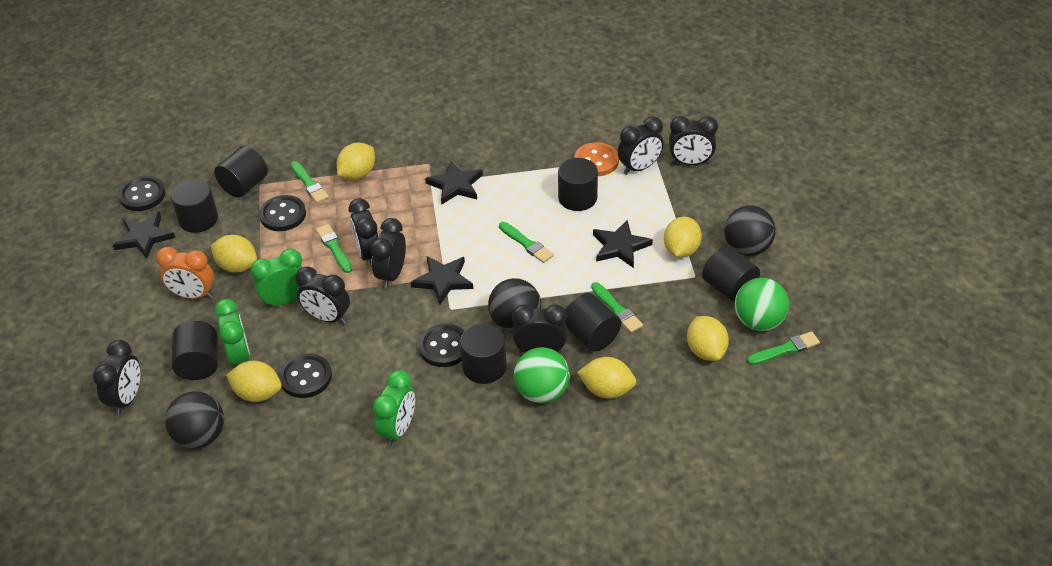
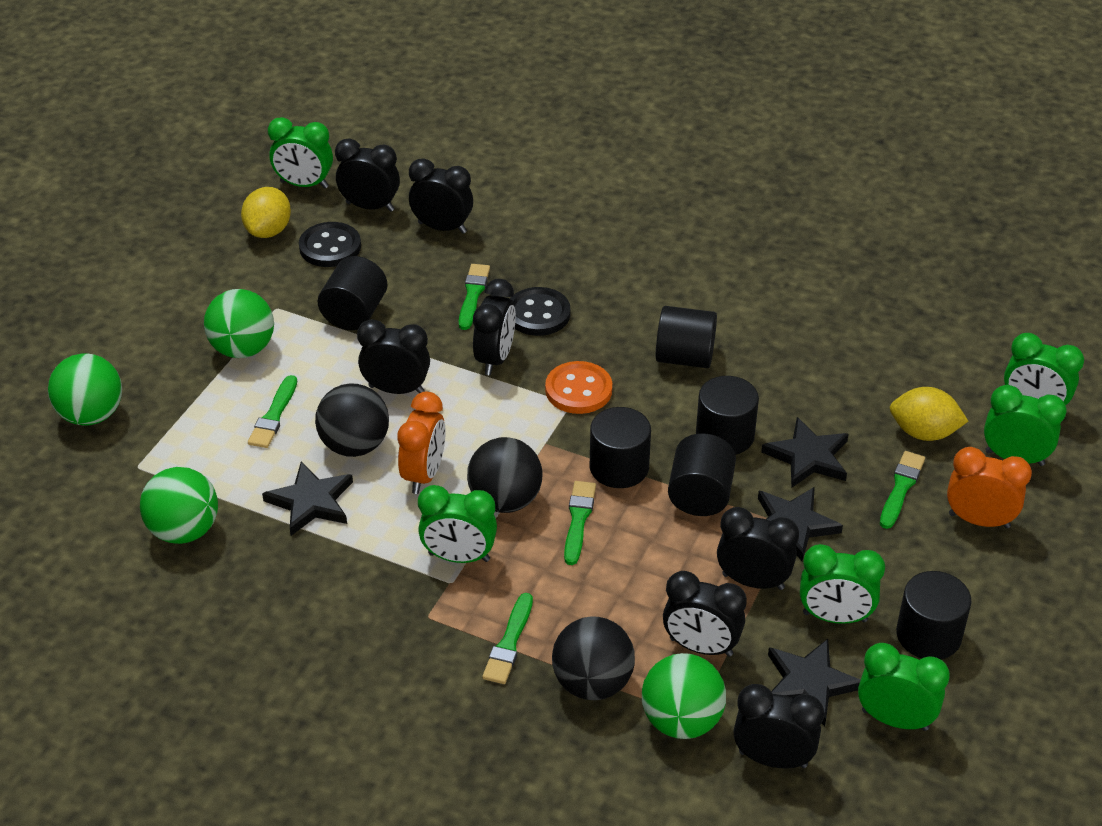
black button: 4 -> 2
black cylinder: 7 -> 6
green ball: 2 -> 4
green clock: 3 -> 6
orange clock: 1 -> 2
yellow lemon: 6 -> 2

